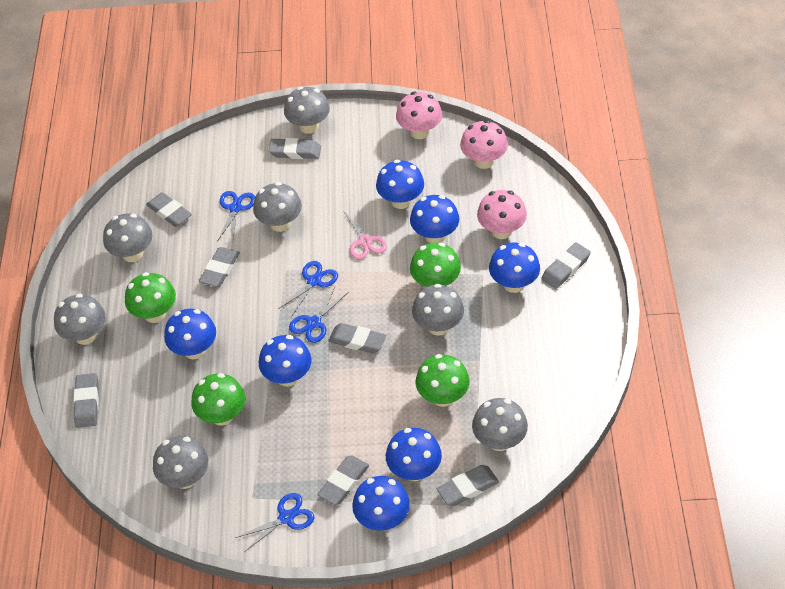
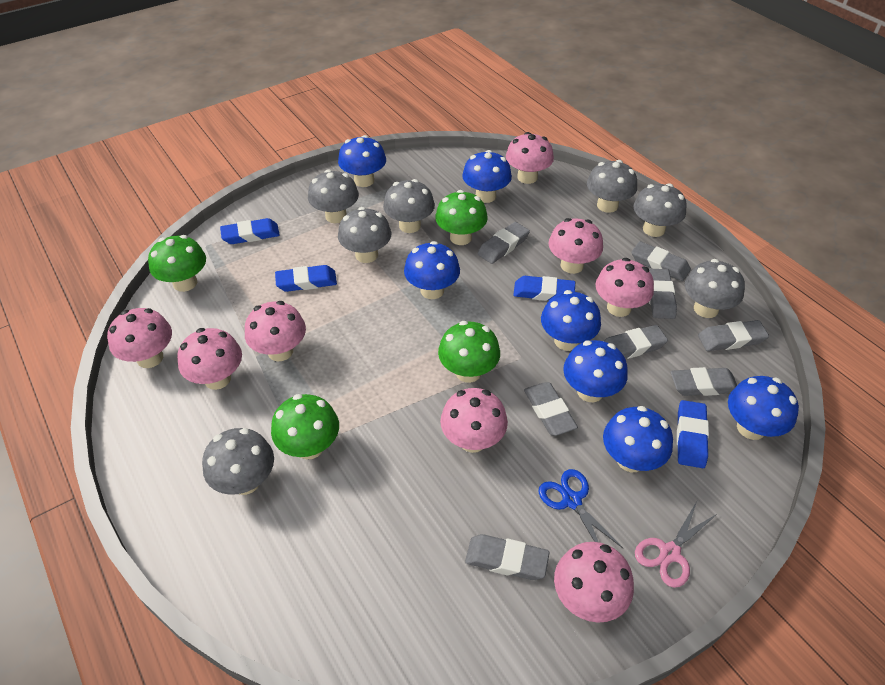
blue eraser: 0 -> 4
blue scissors: 4 -> 1
pink mushroom: 3 -> 8

